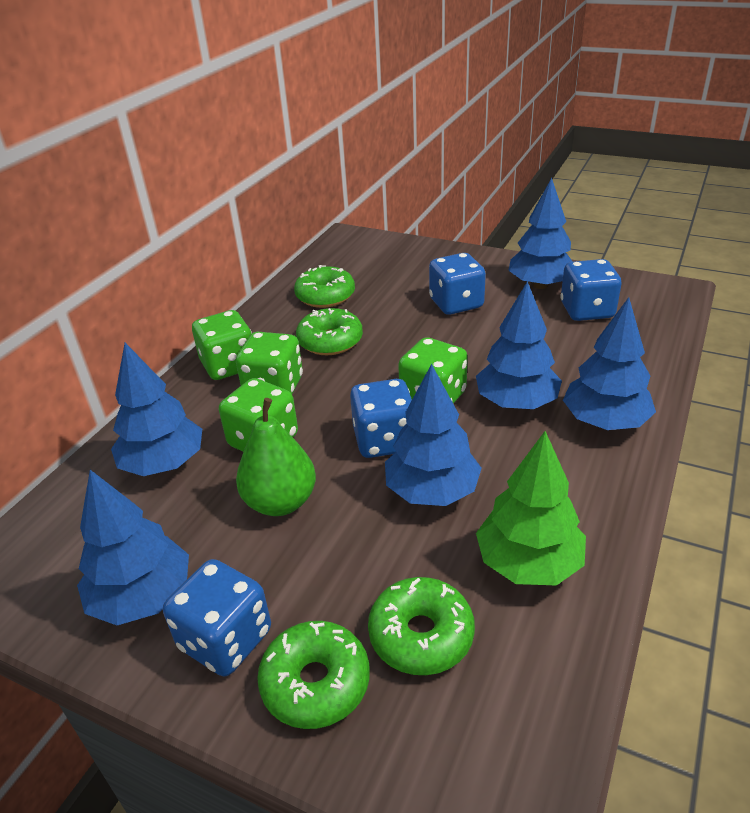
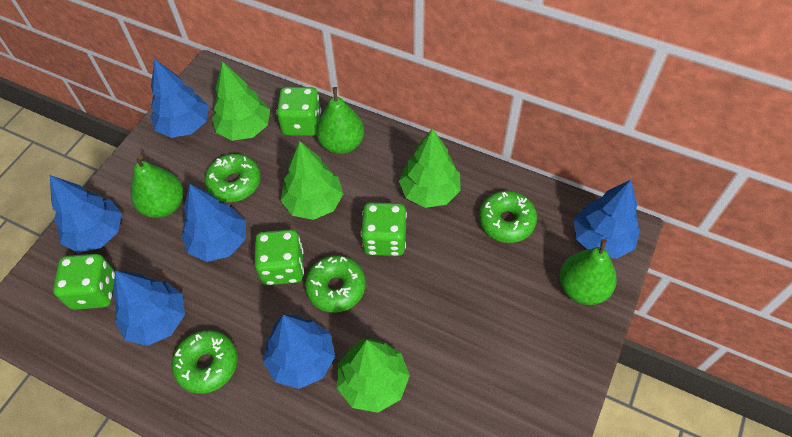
blue dice: 4 -> 0
green pear: 1 -> 3
green tree: 1 -> 4

